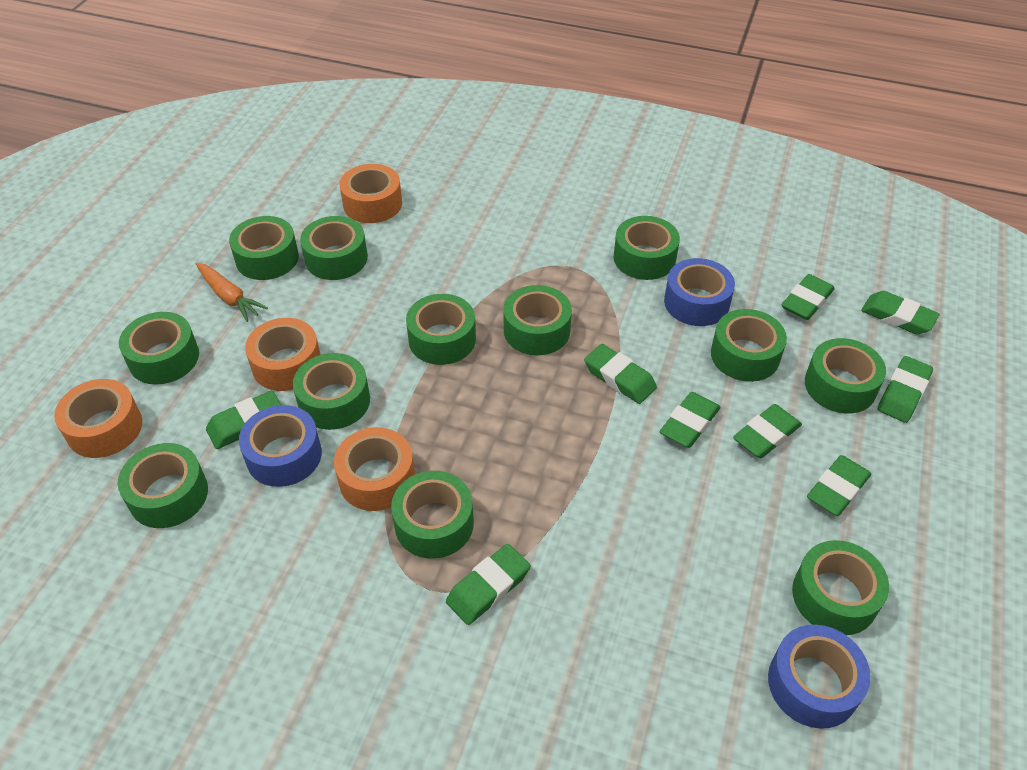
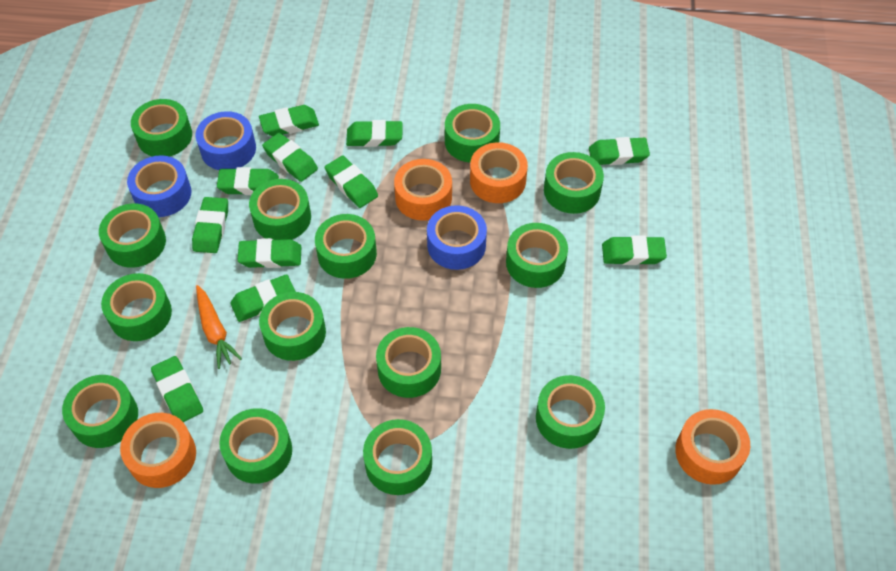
green eraser: 9 -> 11
green tape: 12 -> 14

